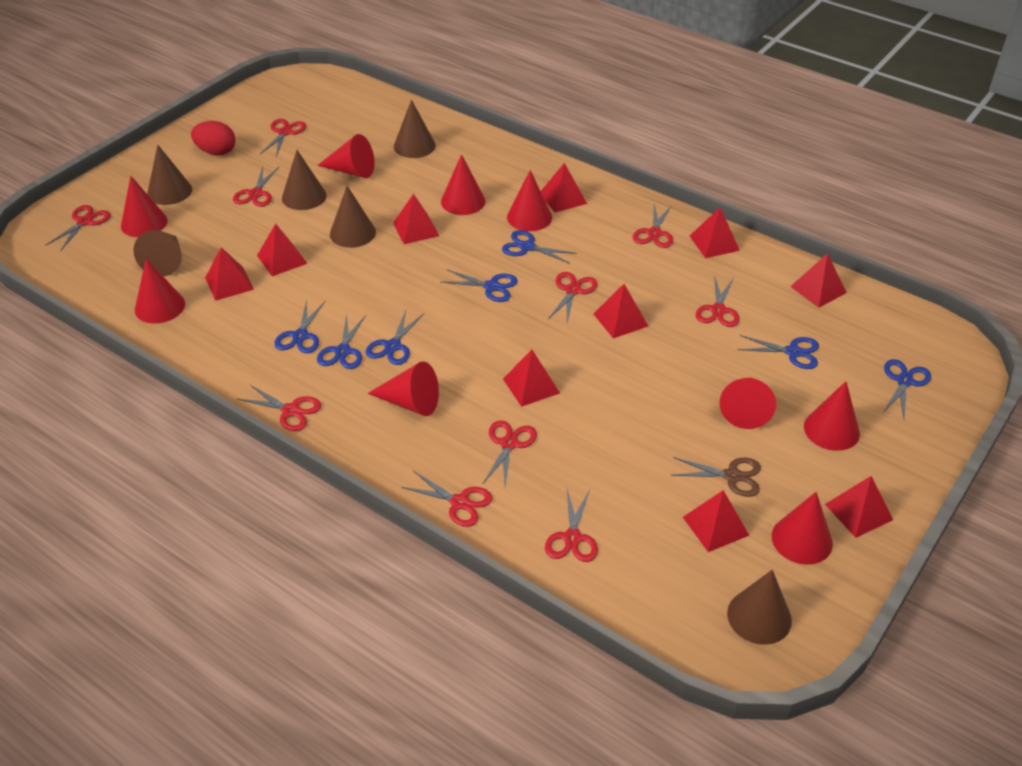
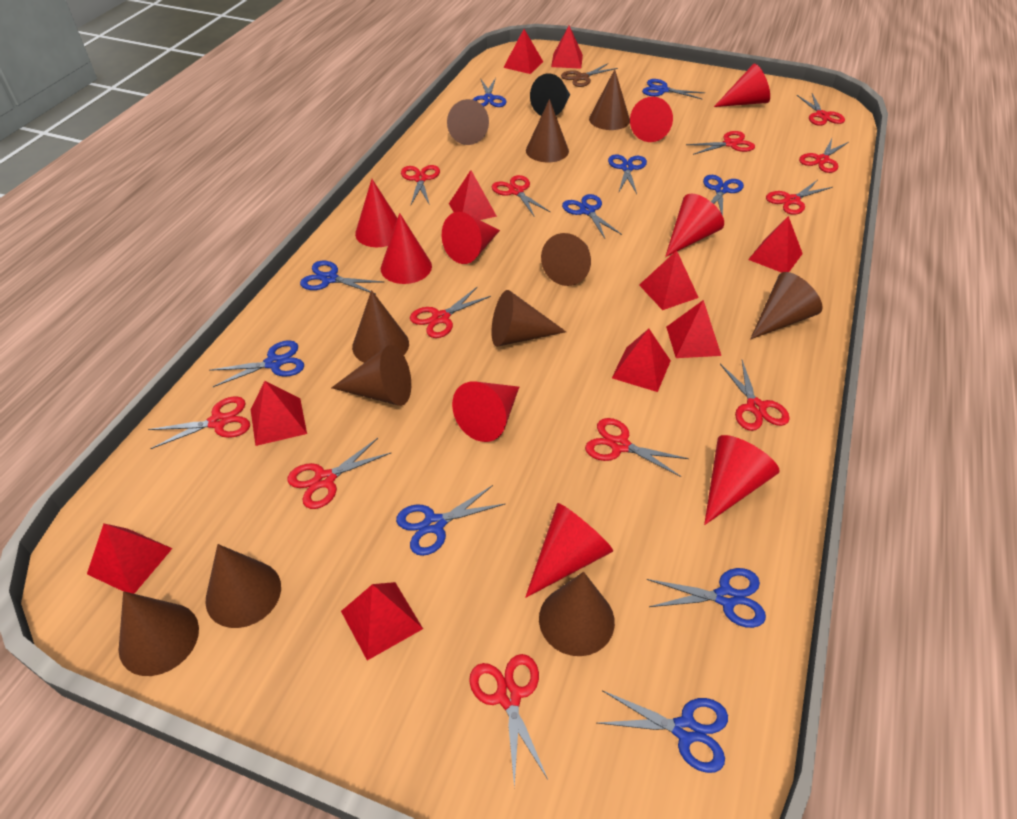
black cone: 0 -> 1
blue scissors: 7 -> 10
brown cone: 6 -> 11
red egg: 1 -> 0
red scissors: 10 -> 12

